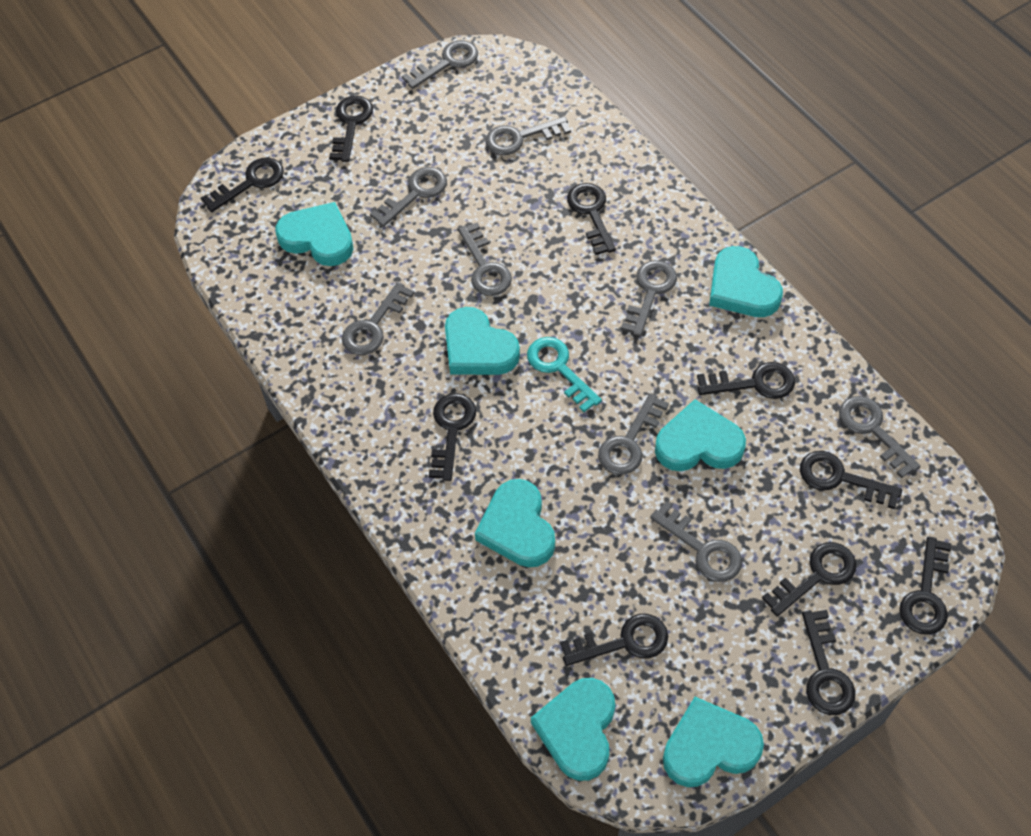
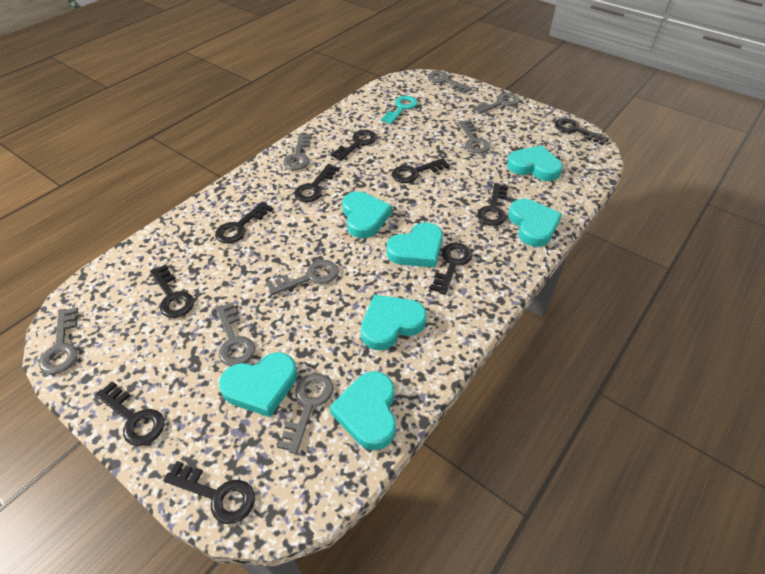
grey key: 9 -> 8

